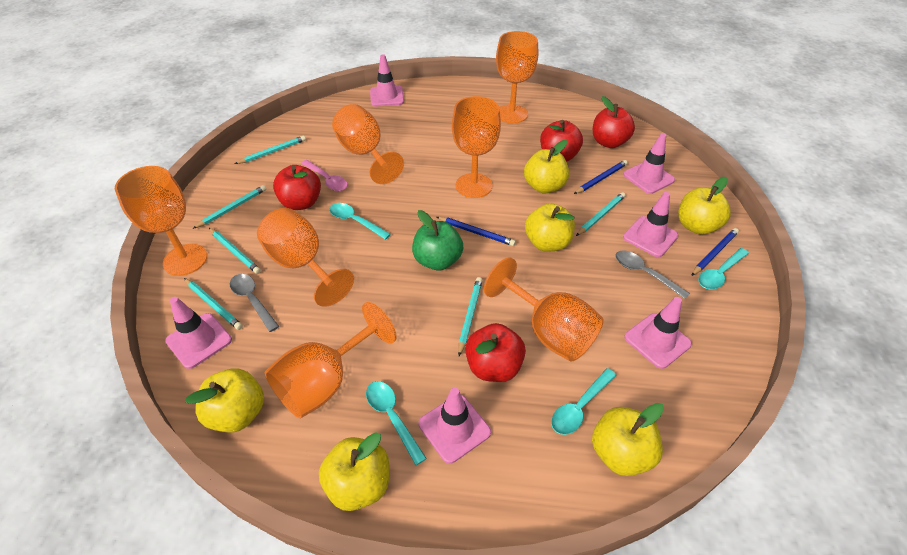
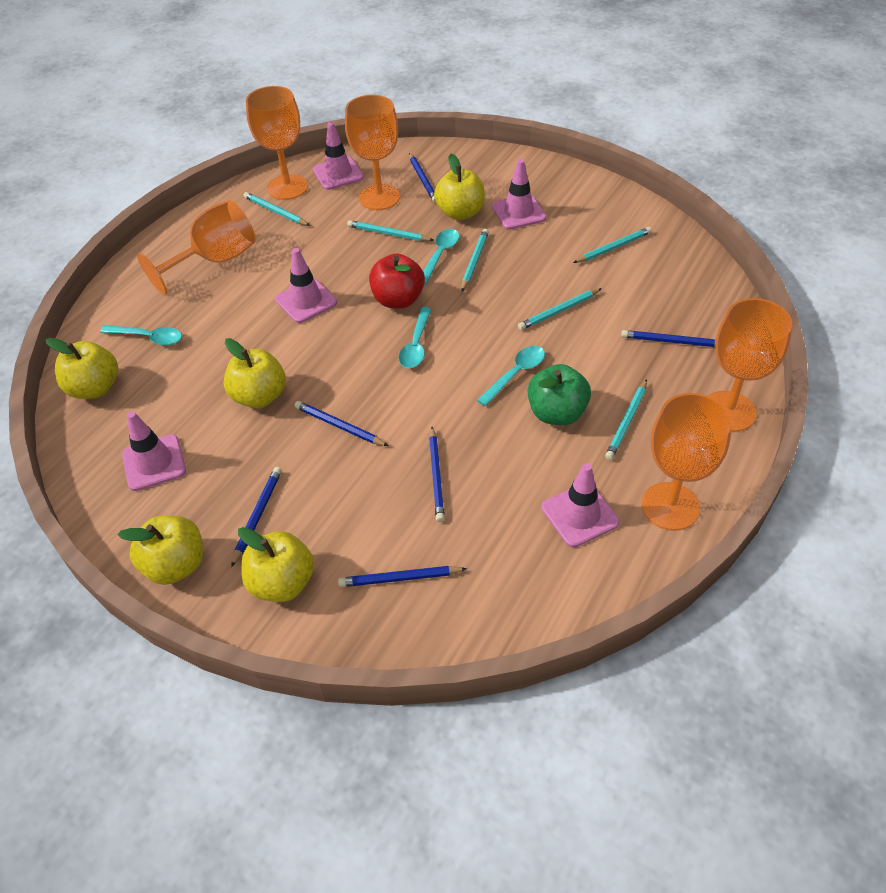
blue pencil: 3 -> 6
grey spoon: 2 -> 0
orange goblet: 7 -> 5
pink spoon: 1 -> 0
pink traffic cone: 6 -> 5
red apple: 4 -> 1
yellow apple: 6 -> 5

